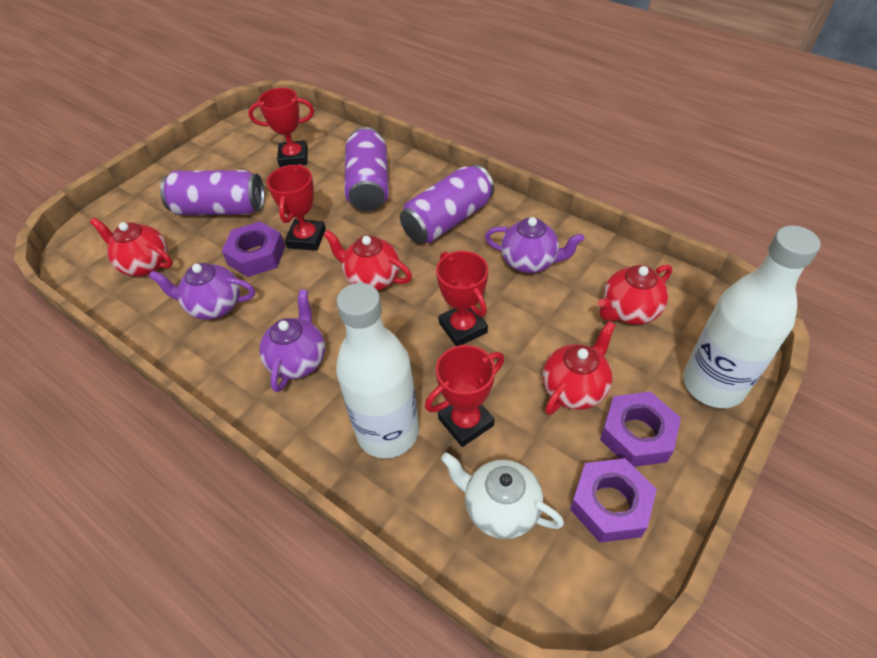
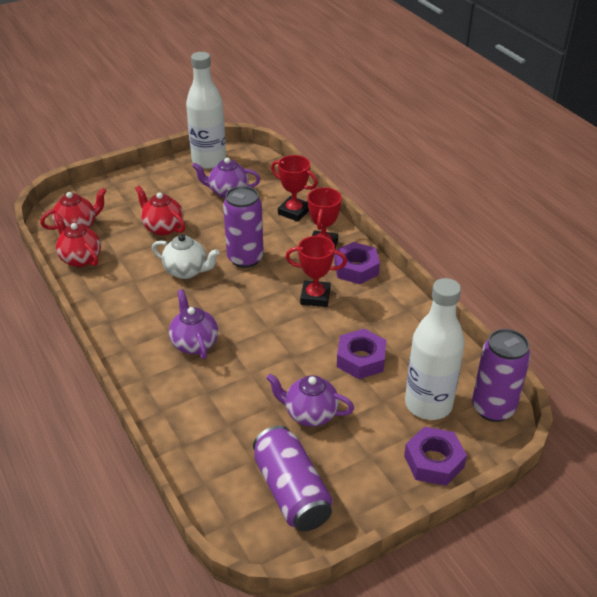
red teapot: 4 -> 3
red trophy: 4 -> 3

